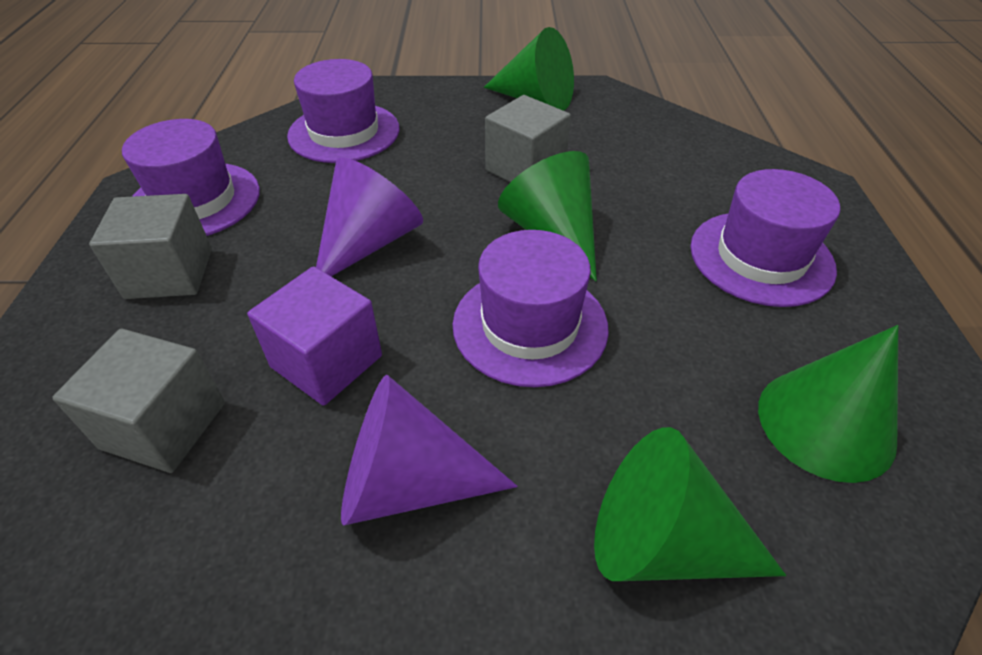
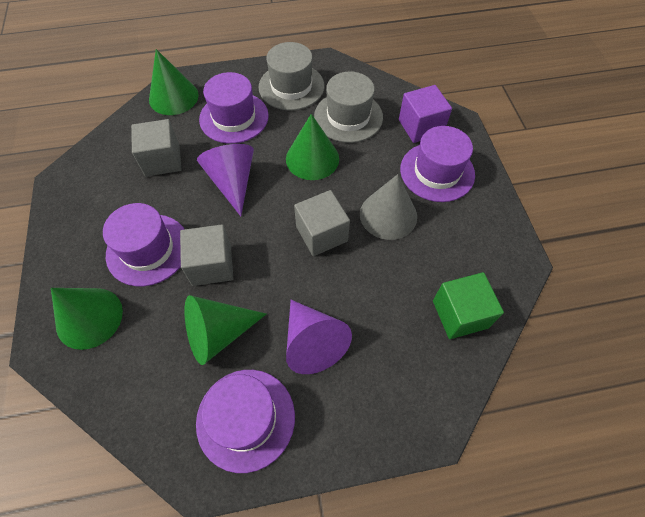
green cube: 0 -> 1
grey cone: 0 -> 1
grey hat: 0 -> 2

